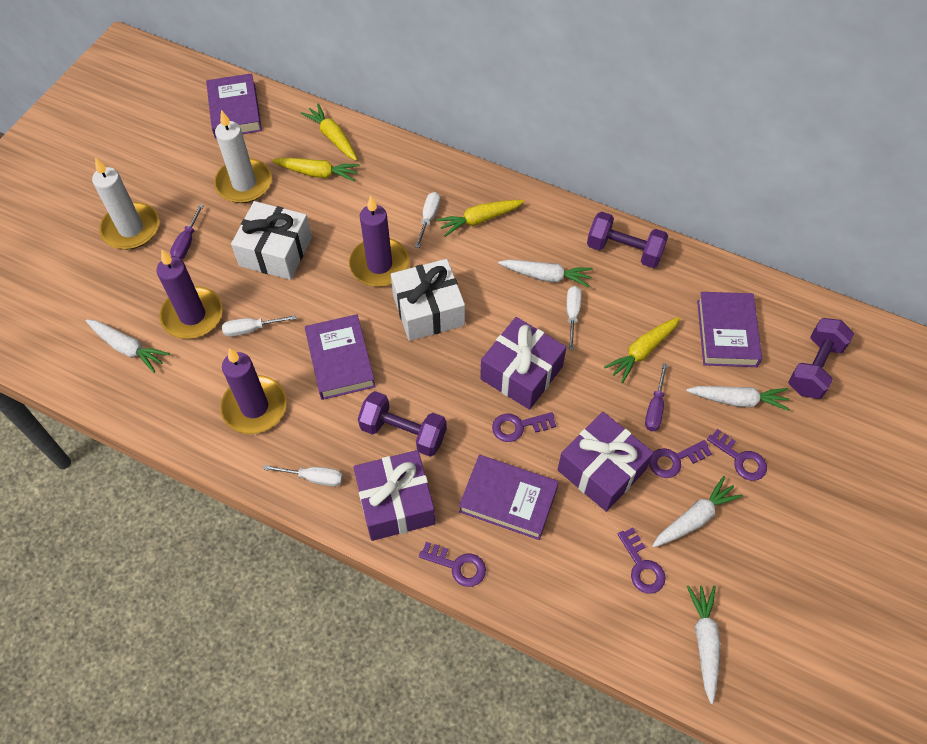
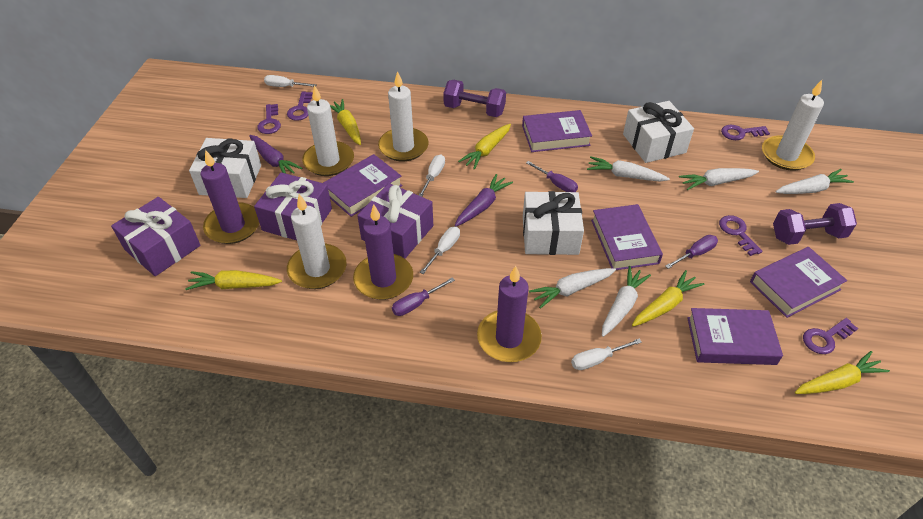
purple book: 4 -> 5
purple carrot: 0 -> 2
purple dumbbell: 3 -> 2
purple screwdriver: 2 -> 3
white candle: 2 -> 4
white gift: 2 -> 3
yellow carrot: 4 -> 5

